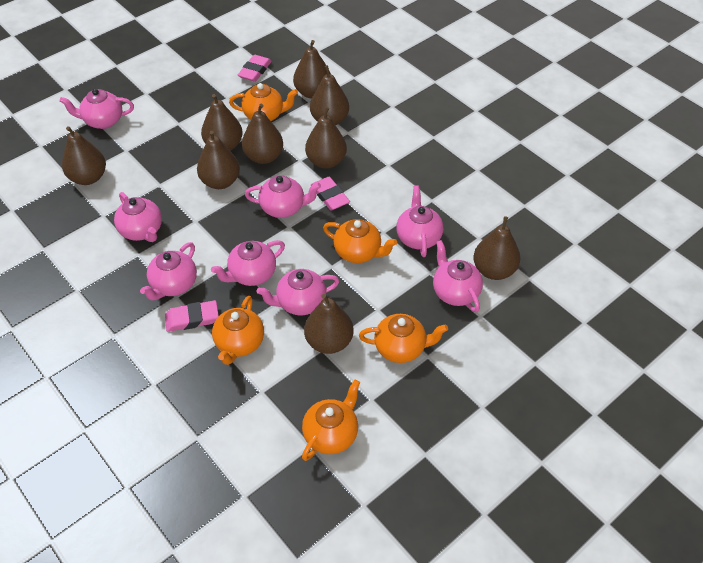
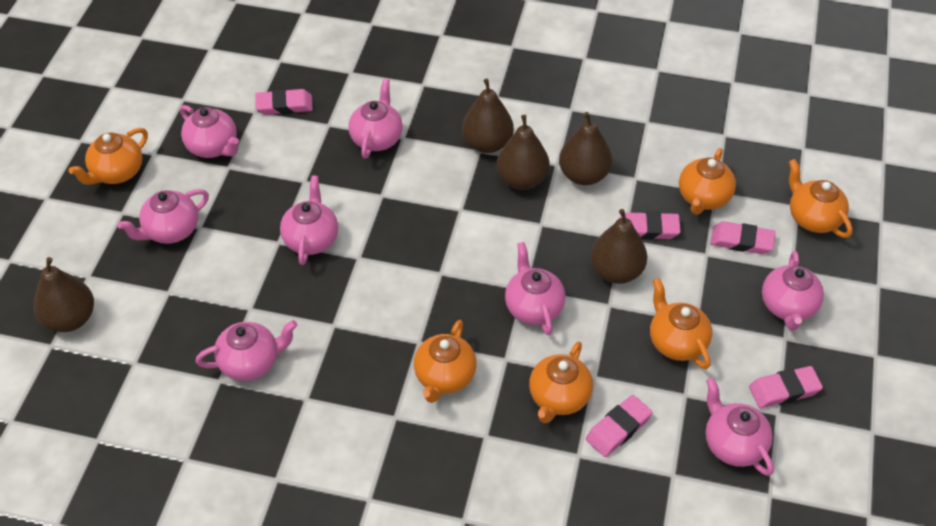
brown pear: 9 -> 5
orange teapot: 5 -> 6
pink eraser: 3 -> 5

